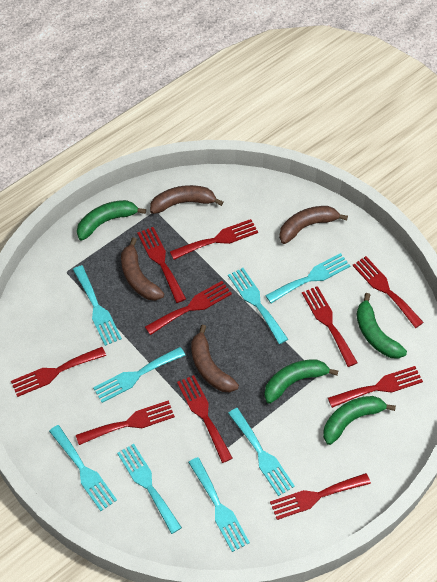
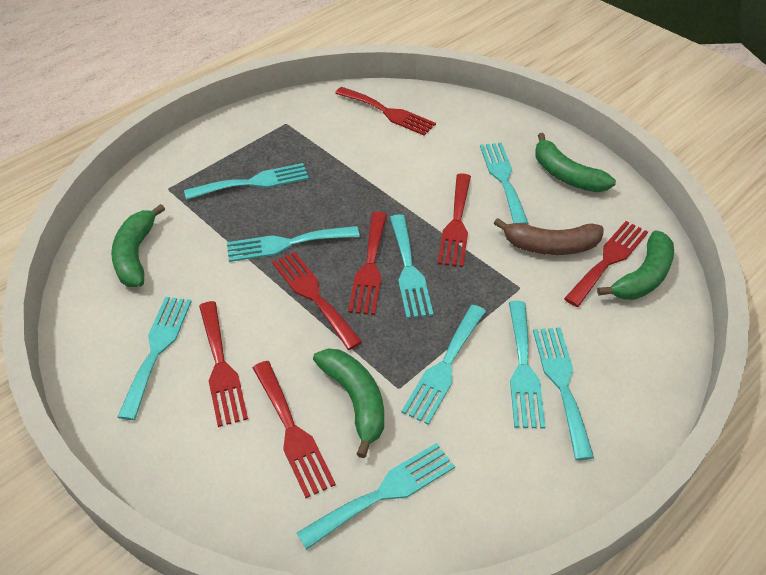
brown banana: 4 -> 1
red fork: 10 -> 7
turquoise fork: 8 -> 9

